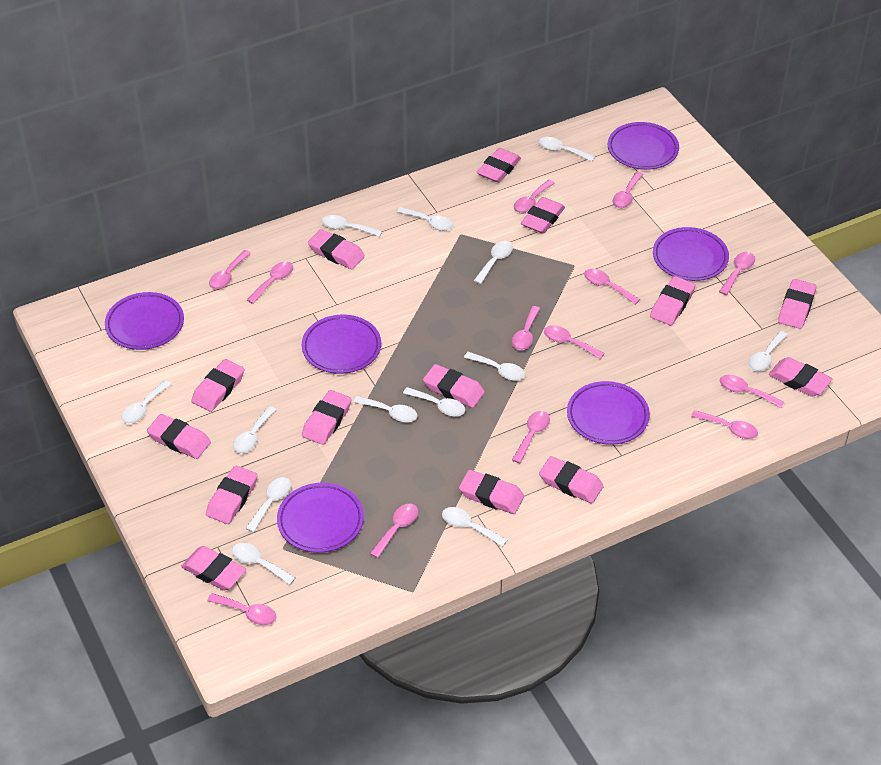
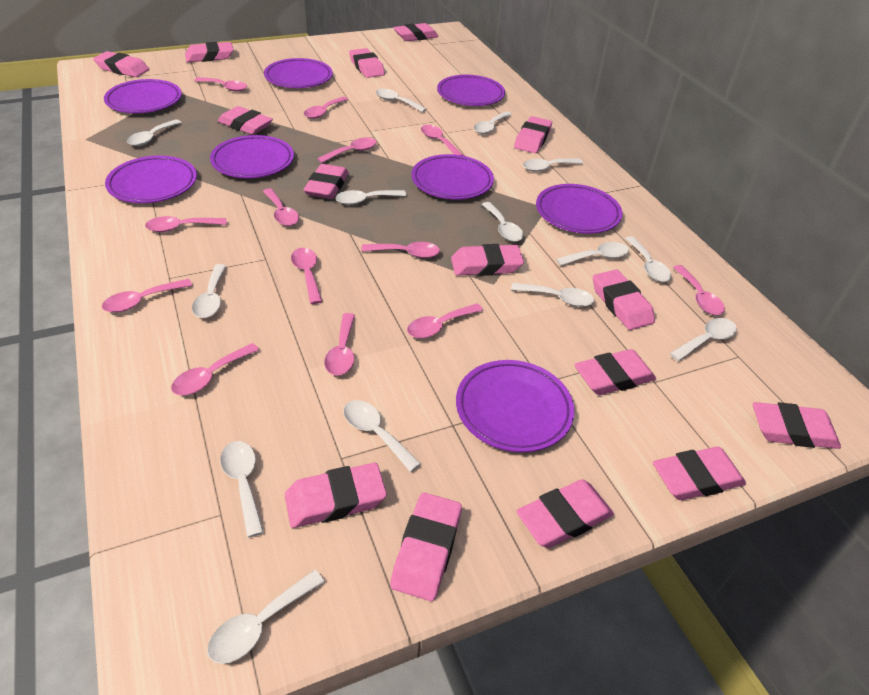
pink eraser: 14 -> 15
purple plate: 6 -> 8
white spoon: 13 -> 14

